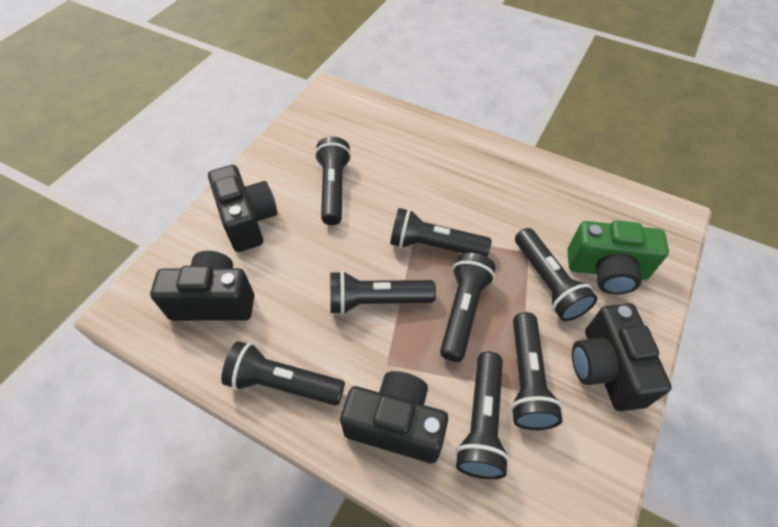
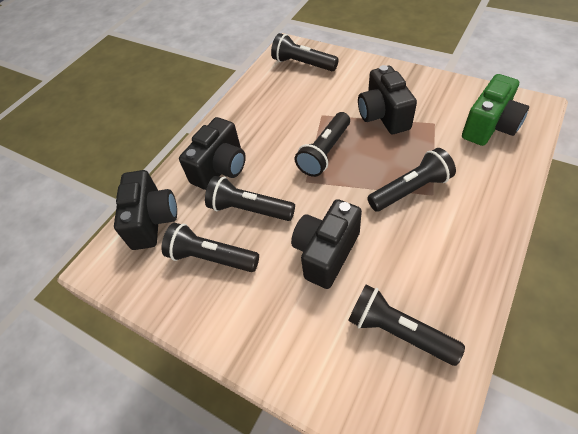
black flashlight: 8 -> 6

